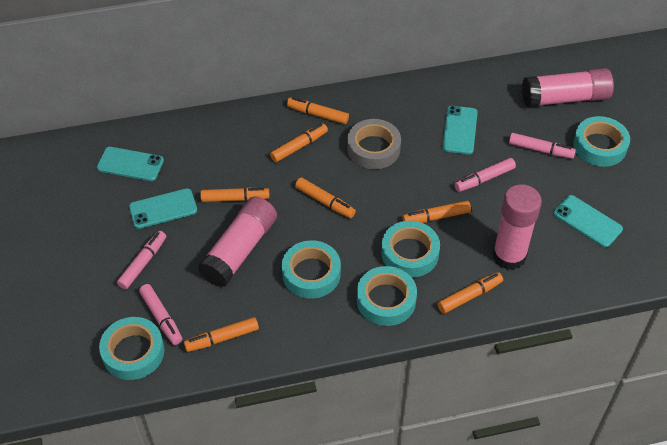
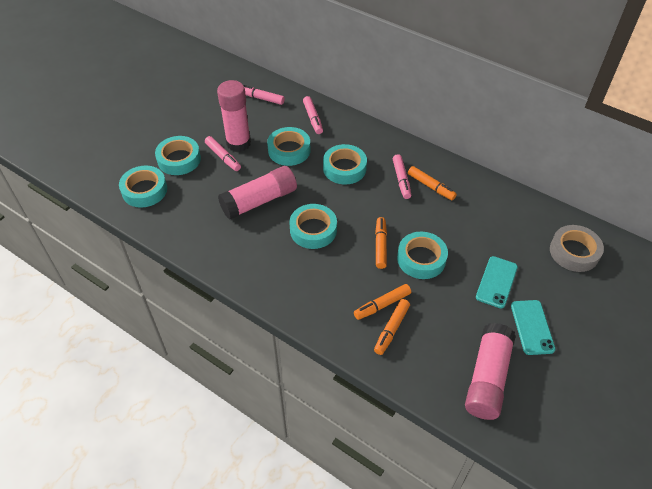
orange marker: 7 -> 4
turquoise phone: 4 -> 2
turquoise tape: 5 -> 6

